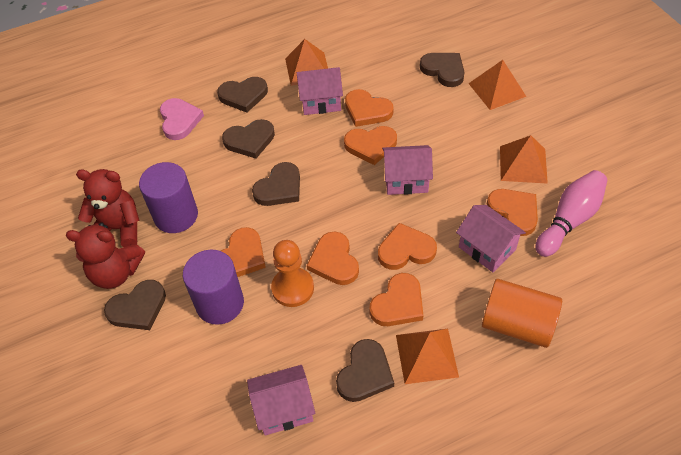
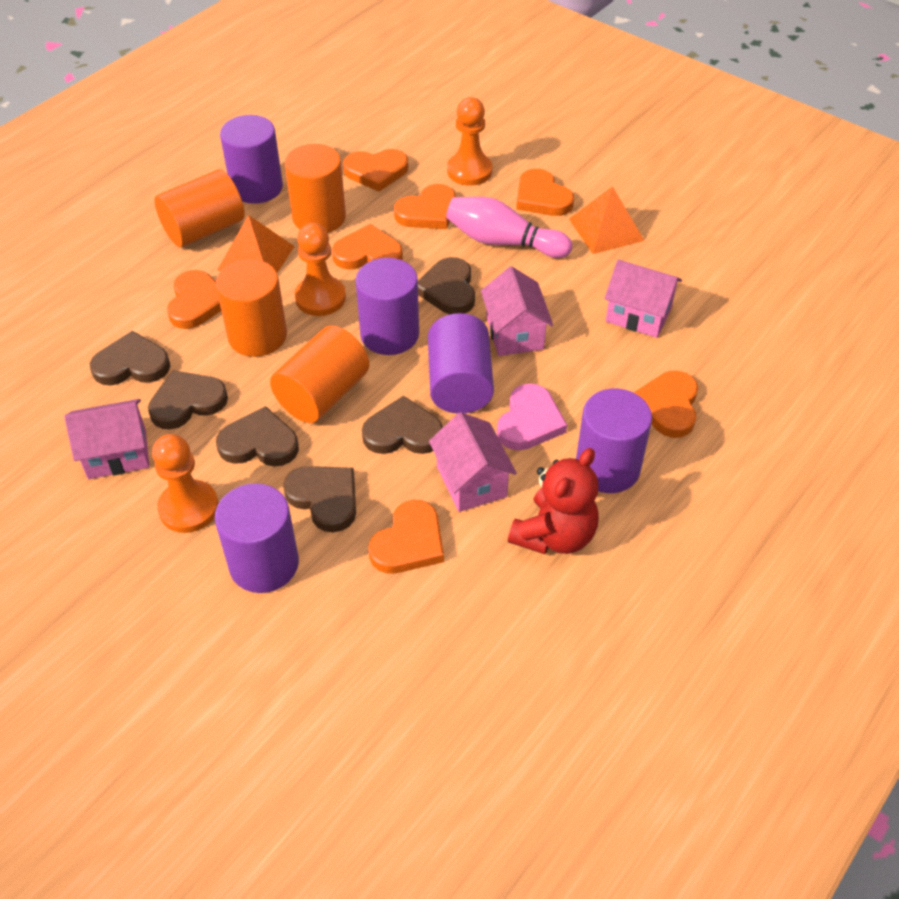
orange cylinder: 1 -> 4
orange pawn: 1 -> 3
orange pyramid: 4 -> 2
purple cylinder: 2 -> 5
red teddy bear: 2 -> 1

